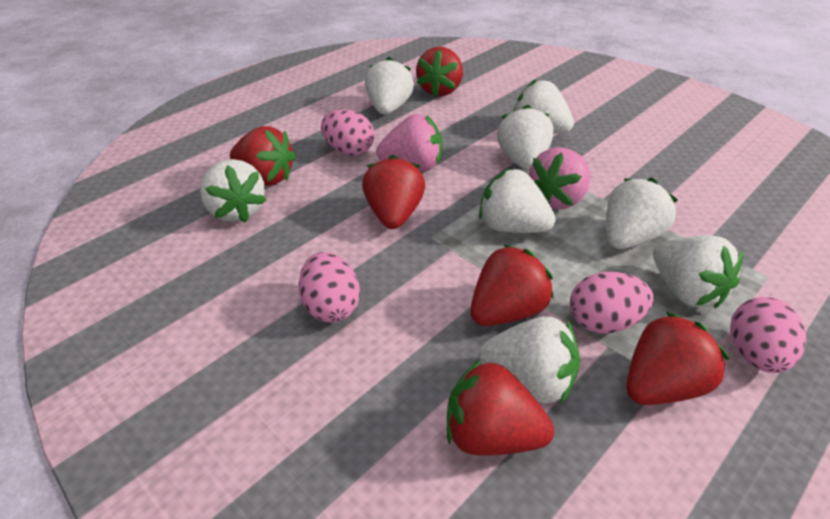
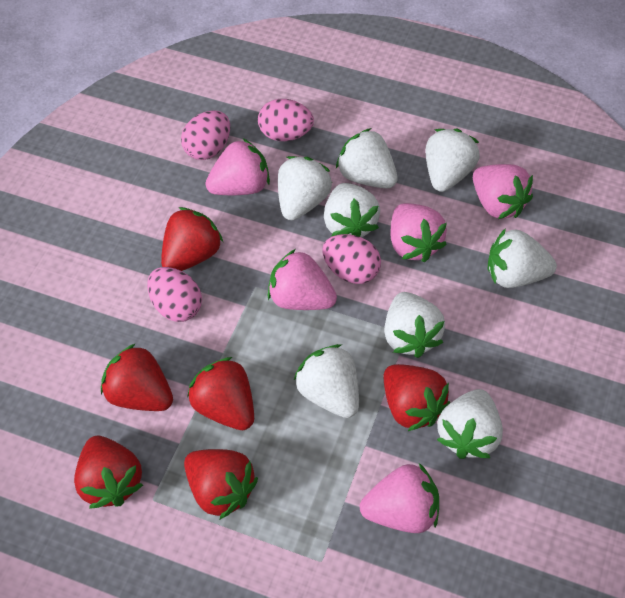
pink strawberry: 2 -> 5

